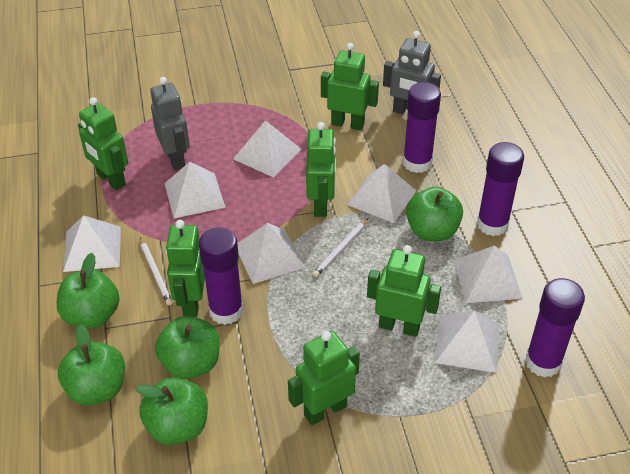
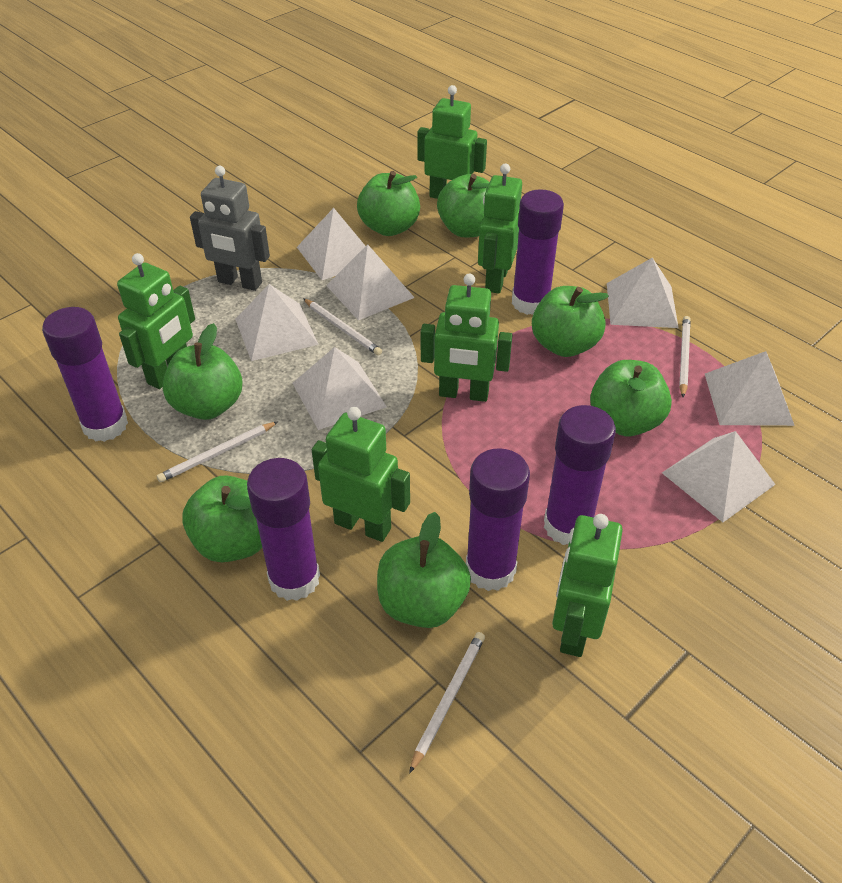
green apple: 5 -> 7
grey robot: 2 -> 1
purple glue stick: 4 -> 5
white pencil: 2 -> 4

